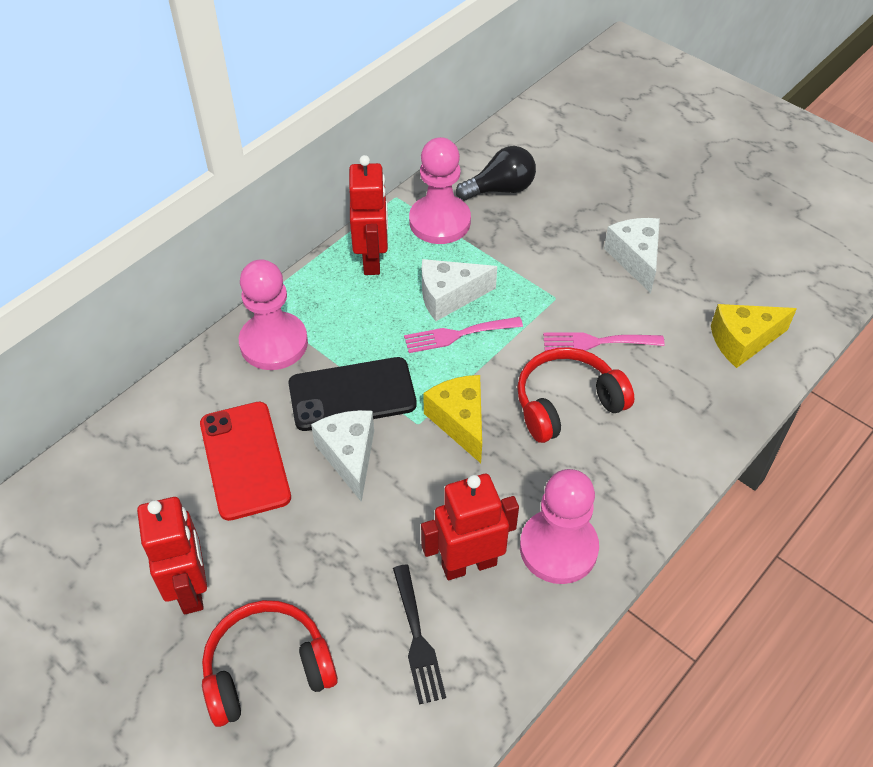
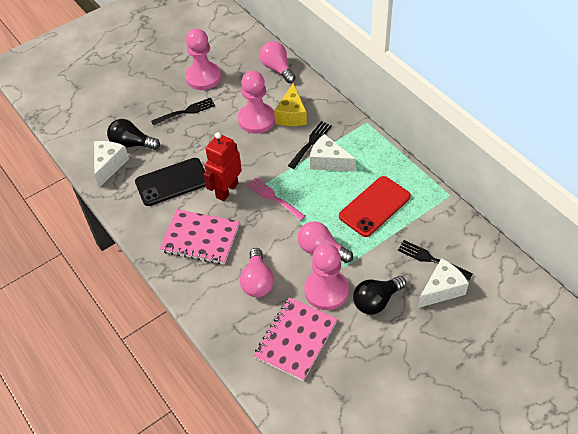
black fork: 1 -> 3
black light bulb: 1 -> 2
pink fork: 2 -> 1
pink light bulb: 0 -> 3
pink notebook: 0 -> 2
red headphones: 2 -> 0
red robot: 3 -> 1
yellow cheese: 2 -> 1

